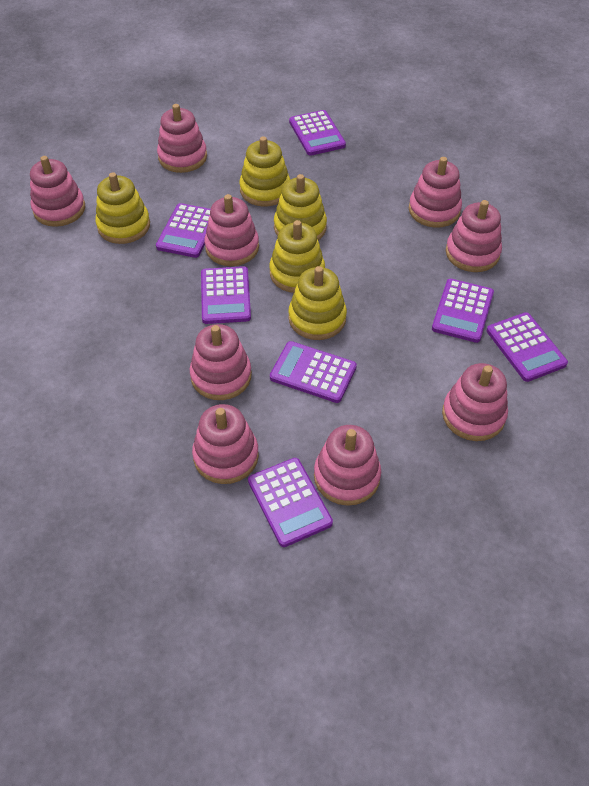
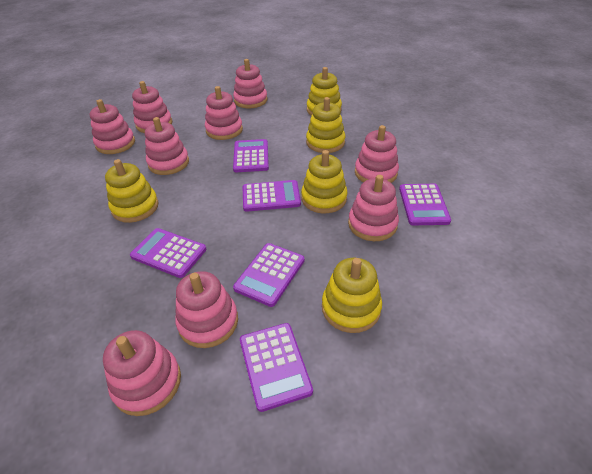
purple calculator: 7 -> 6

